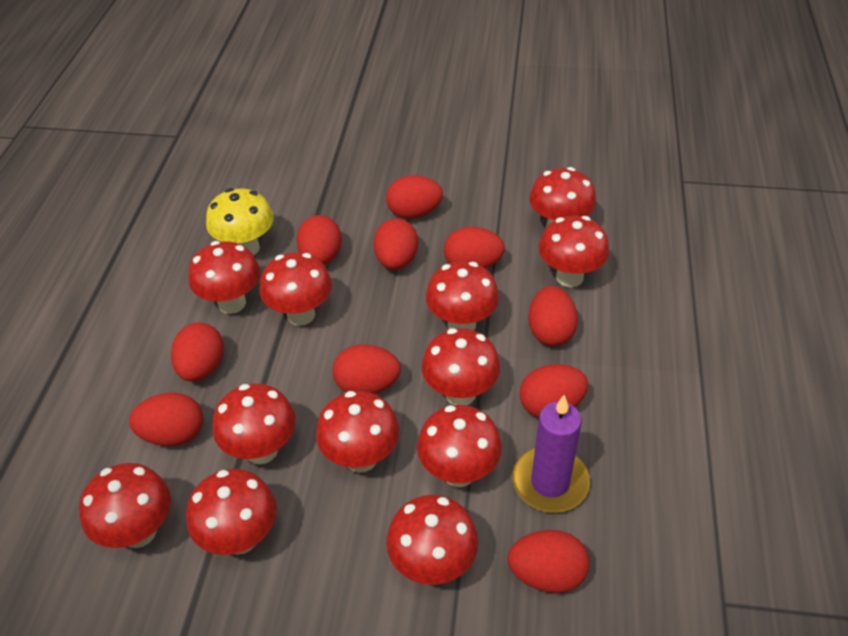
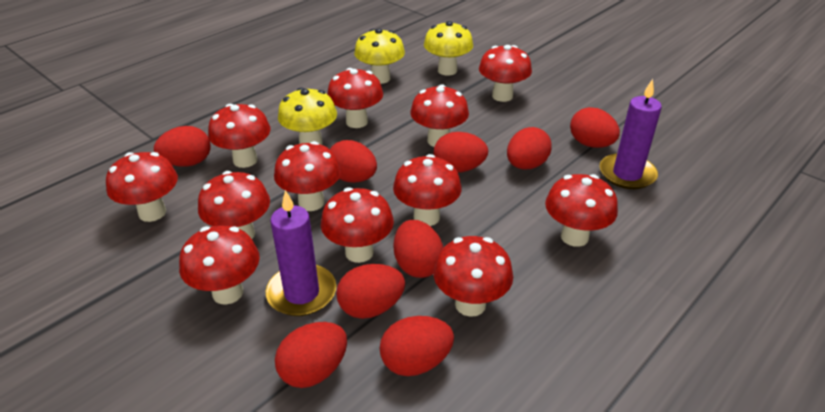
purple candle: 1 -> 2
red egg: 10 -> 9
yellow mushroom: 1 -> 3

